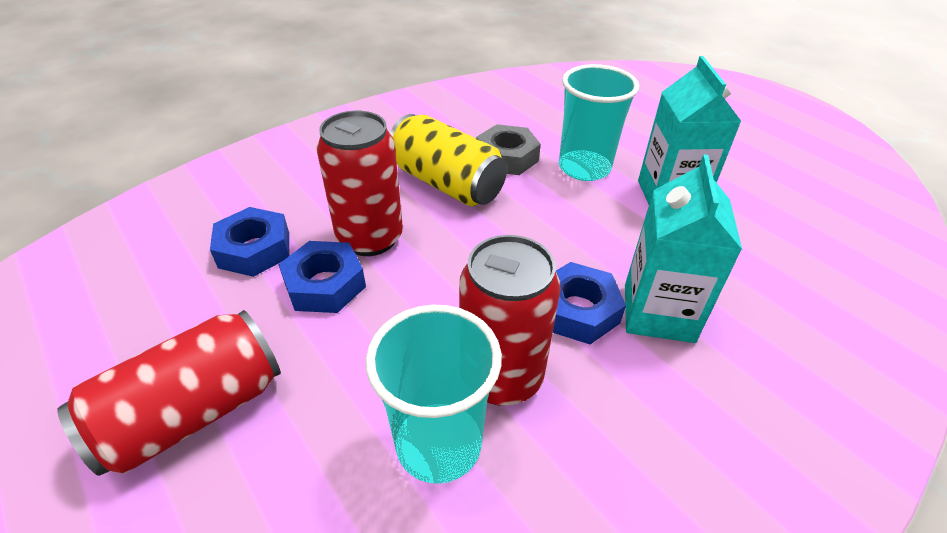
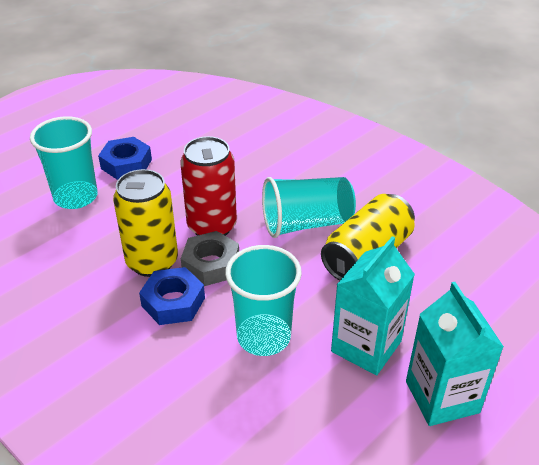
blue nut: 3 -> 2
red can: 3 -> 1
turquoise cup: 2 -> 3
yellow can: 1 -> 2

